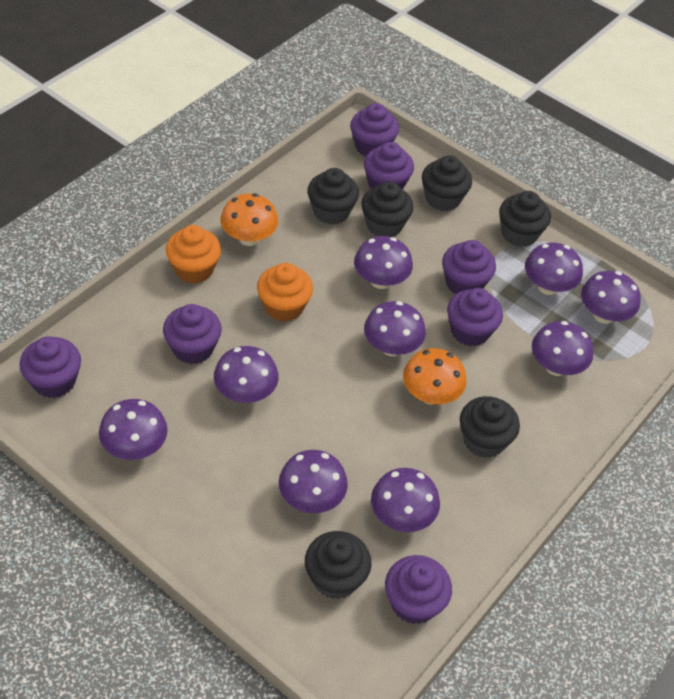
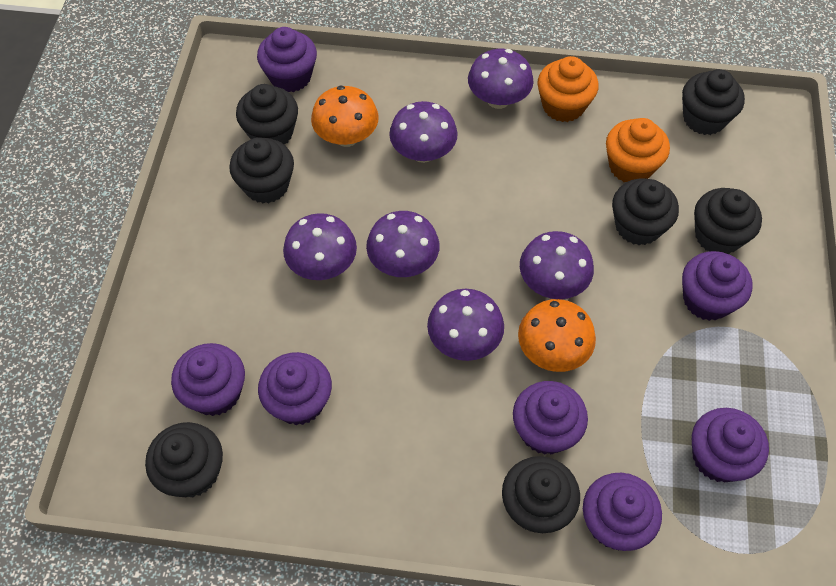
black cupcake: 6 -> 7
purple mushroom: 9 -> 6

